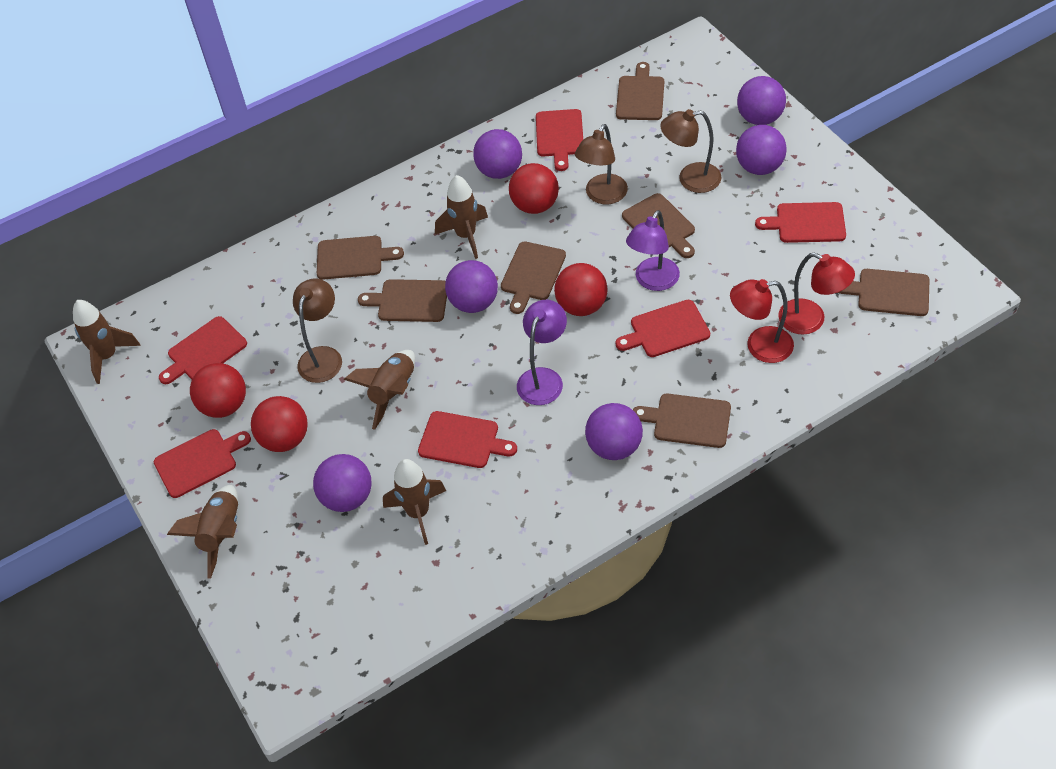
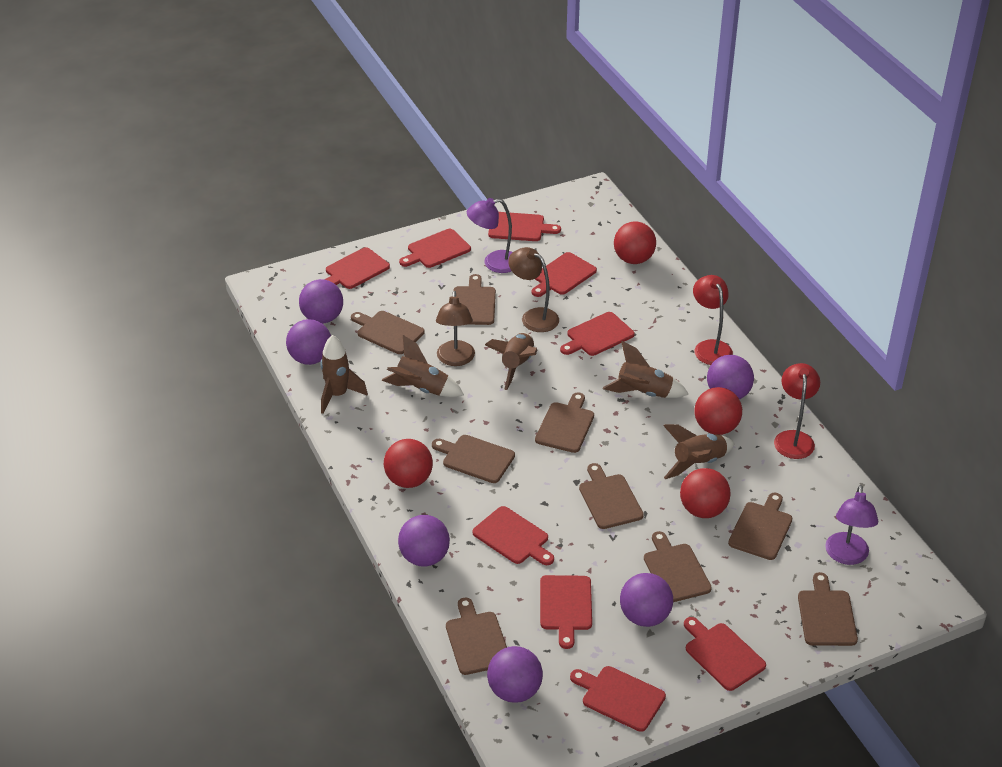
brown cutting board: 7 -> 9
brown lamp: 3 -> 2
red cutting board: 6 -> 9

